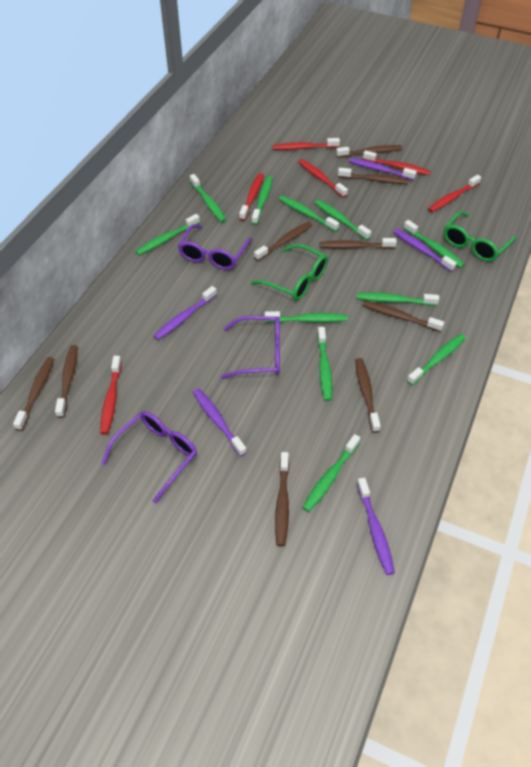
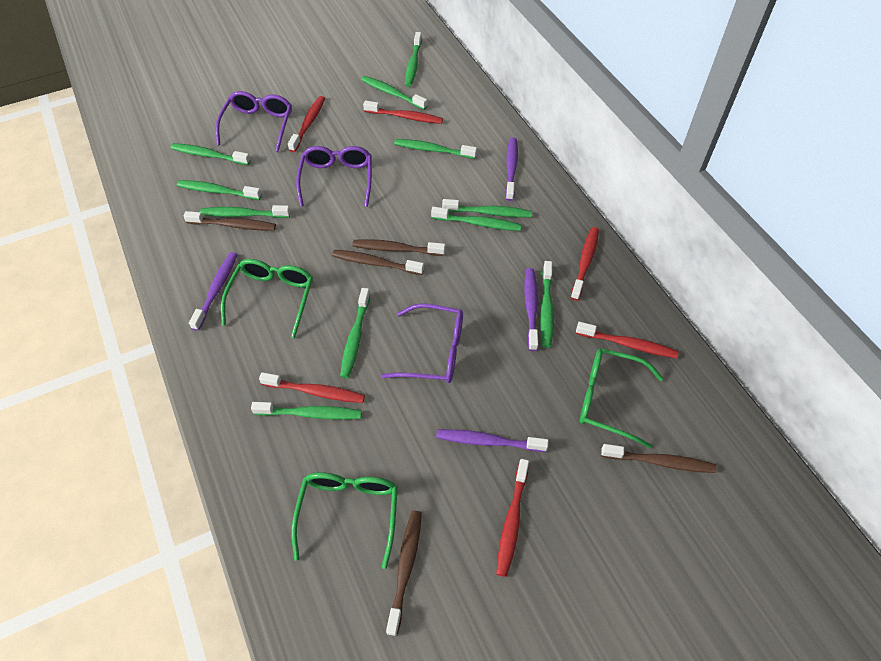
brown toothbrush: 9 -> 5
green glasses: 2 -> 3
purple toothbrush: 5 -> 4

